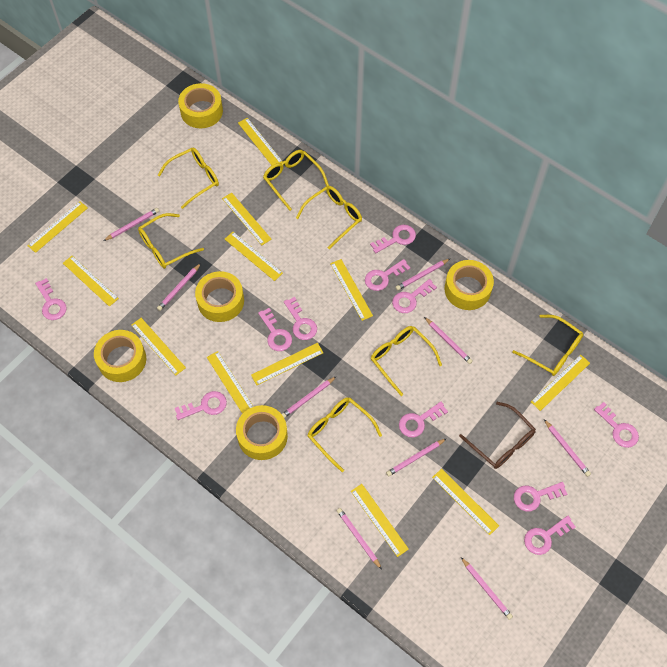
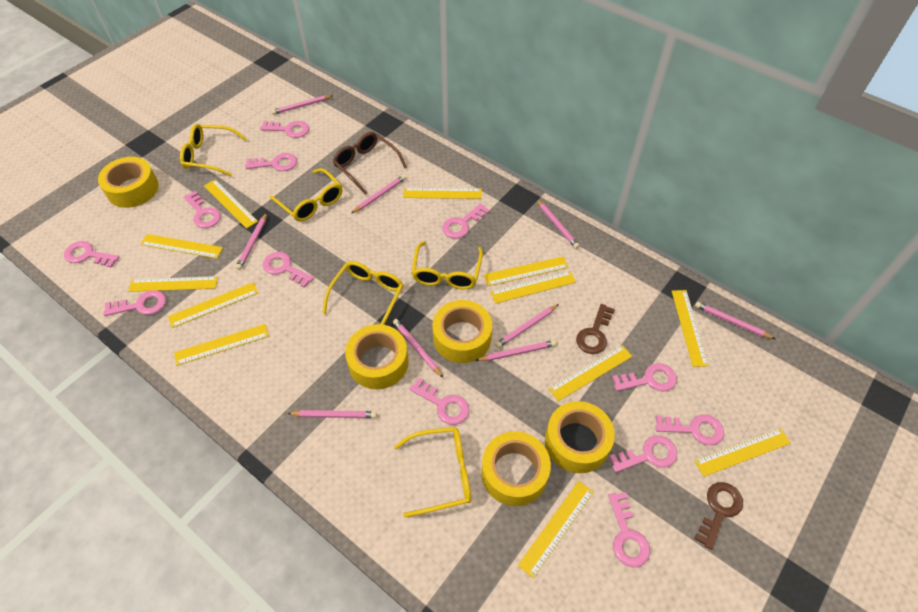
brown key: 0 -> 2
pink key: 11 -> 12
yellow glasses: 7 -> 5

